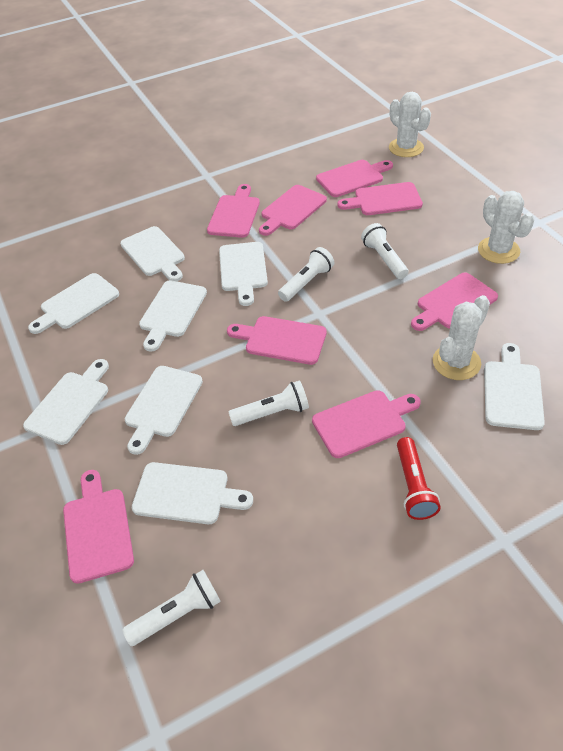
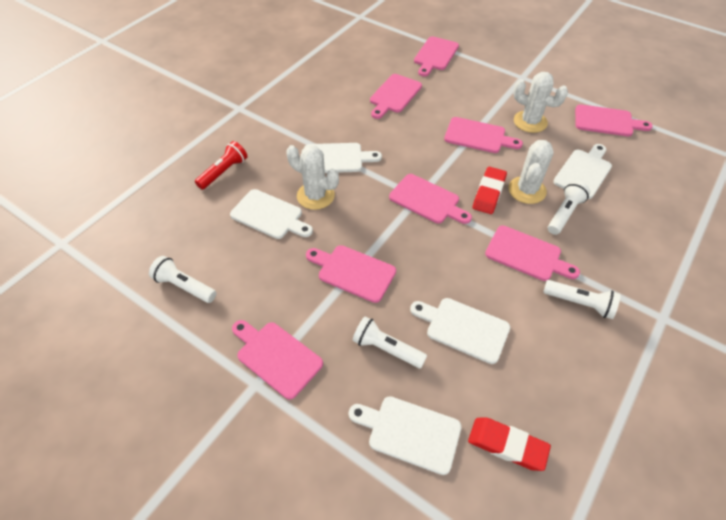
red eraser: 0 -> 2
white cutting board: 8 -> 5

